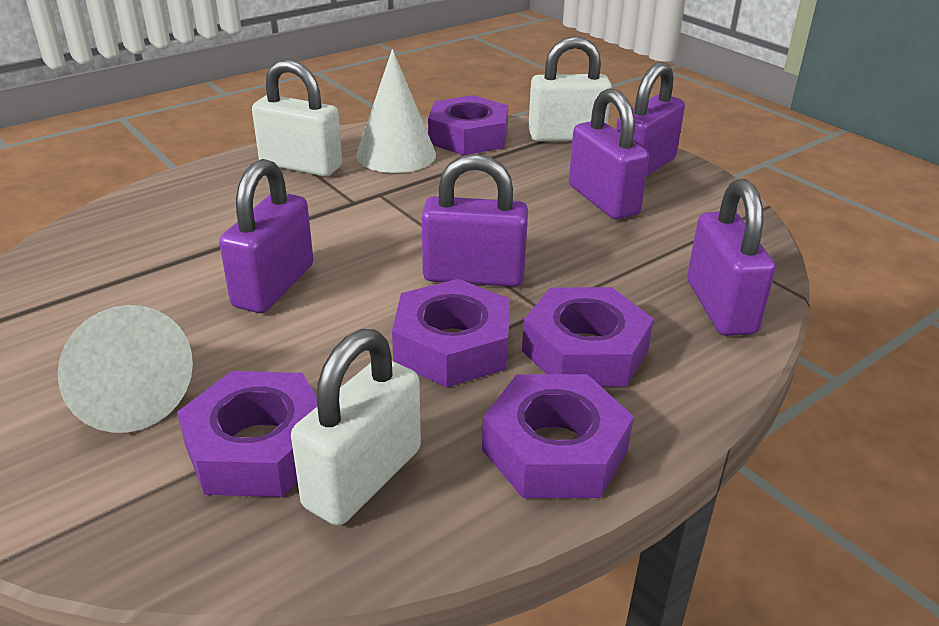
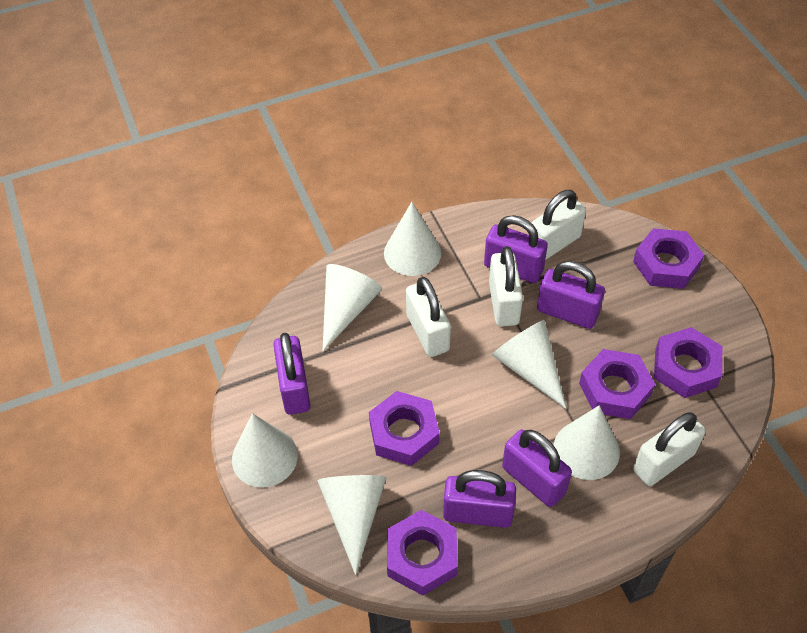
white cone: 2 -> 6
white padlock: 3 -> 4

